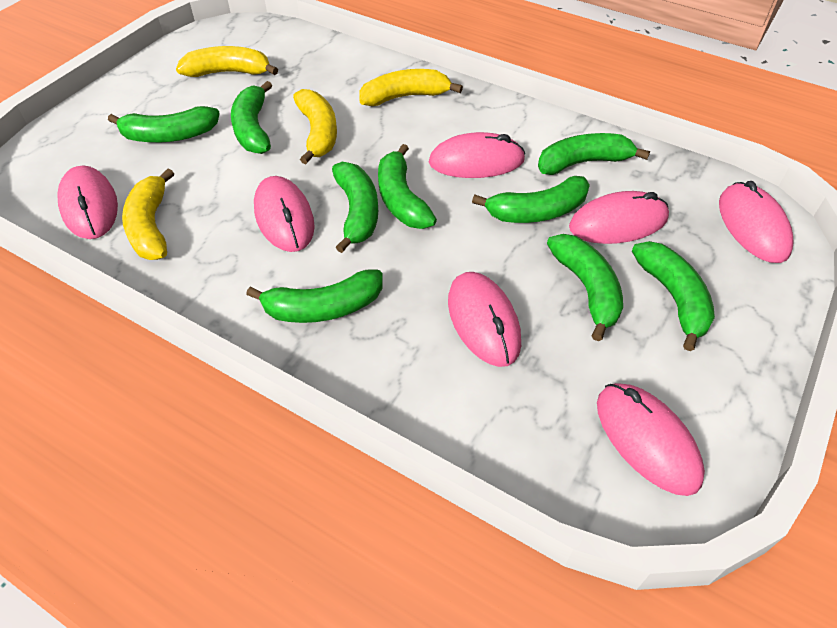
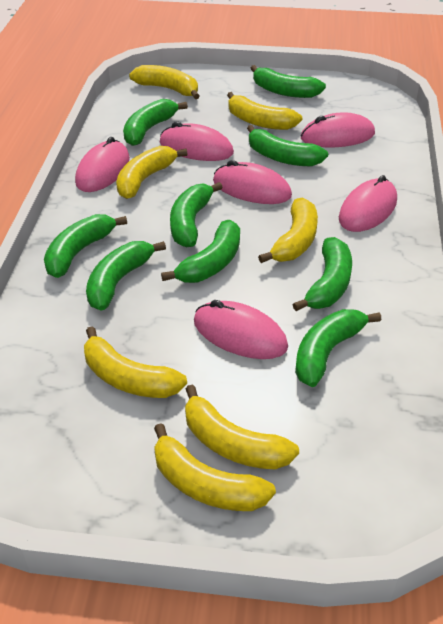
pink mouse: 7 -> 6
yellow banana: 4 -> 7

